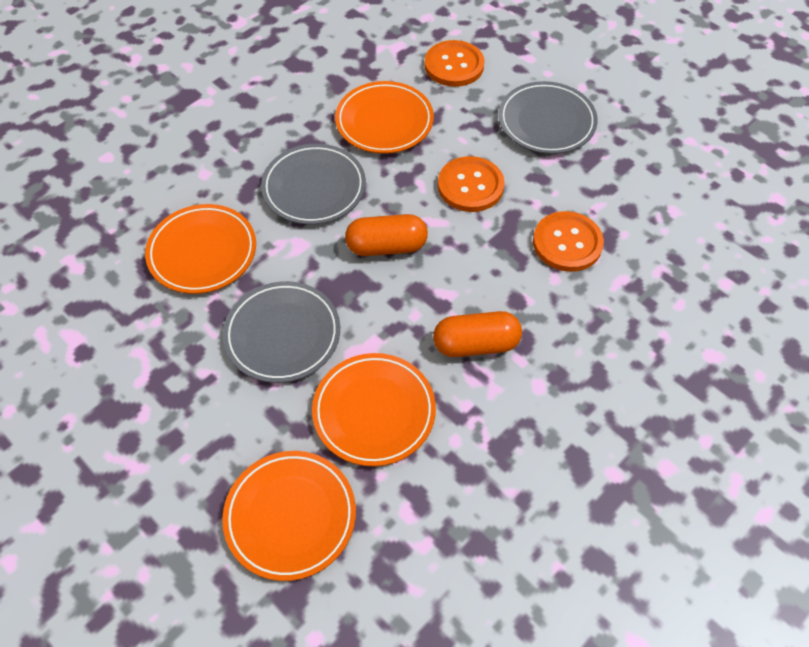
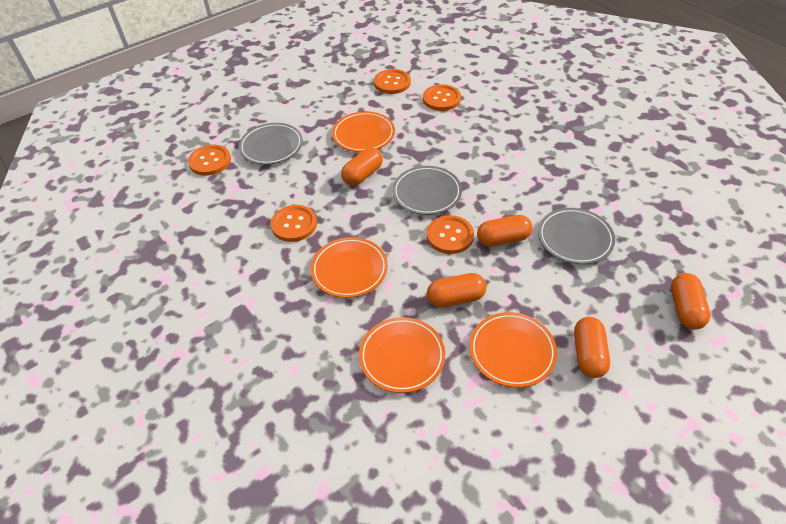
orange button: 3 -> 5
orange capsule: 2 -> 5

